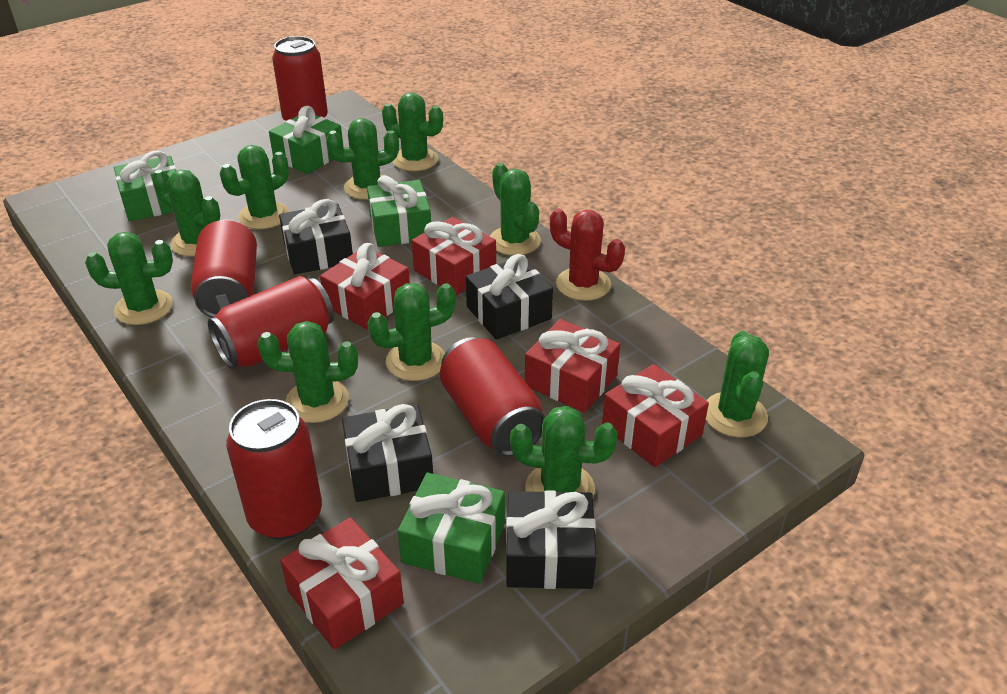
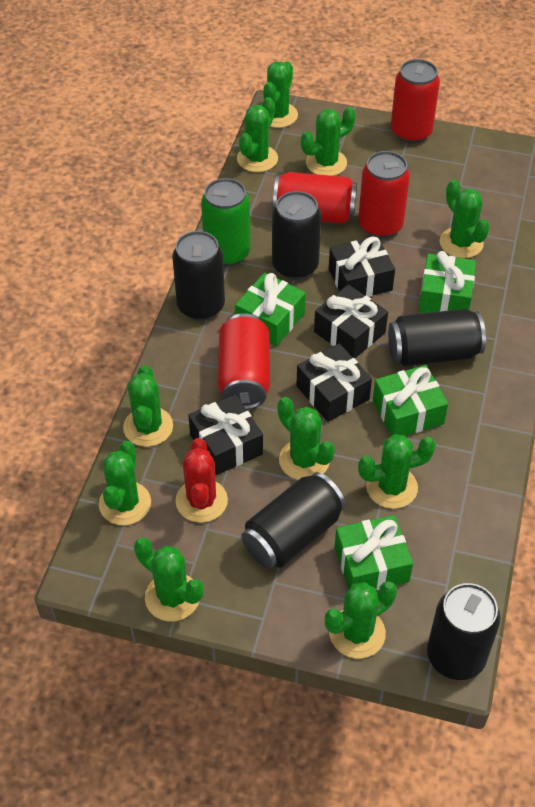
black can: 0 -> 5
green can: 0 -> 1
red can: 5 -> 4
red gift: 5 -> 0

